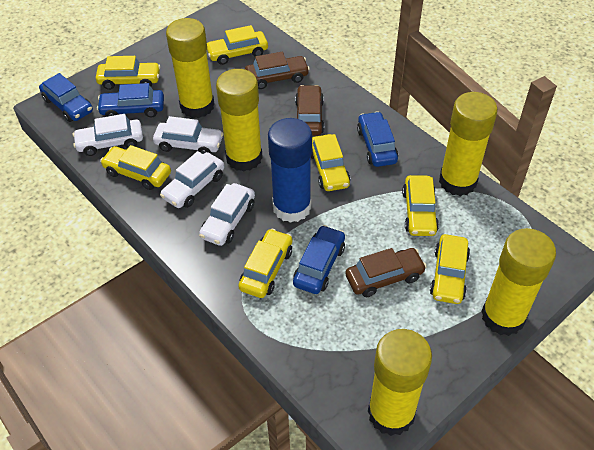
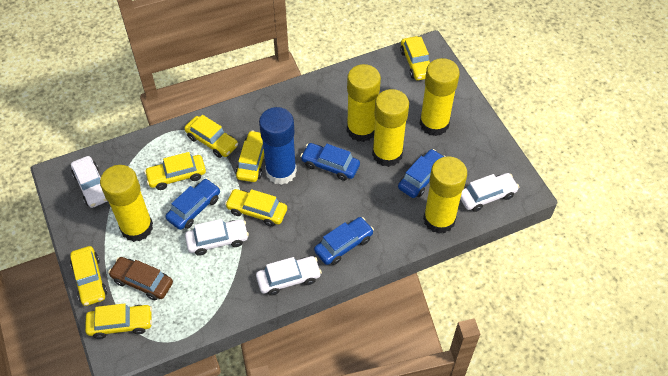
brown car: 3 -> 1

